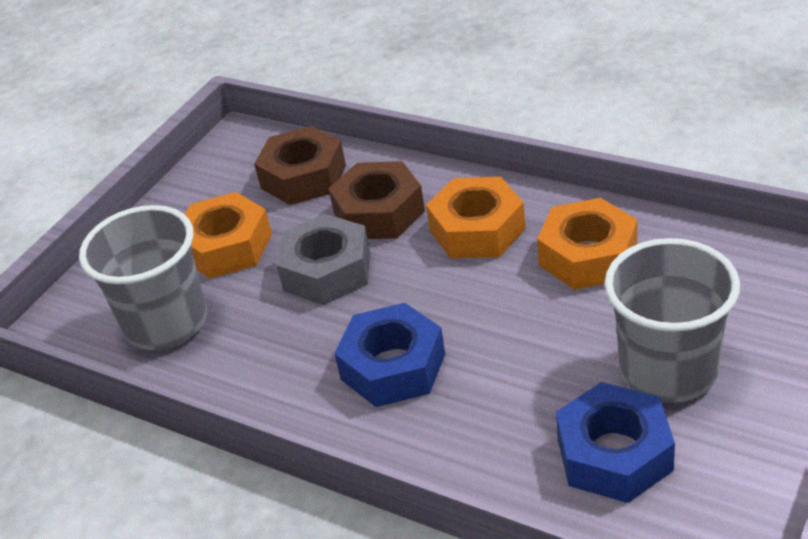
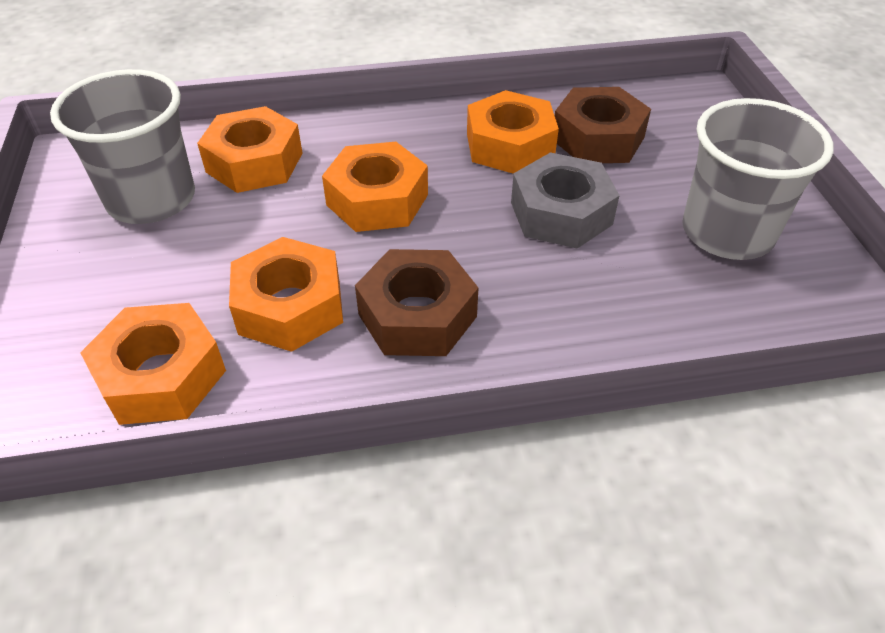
blue nut: 2 -> 0
orange nut: 3 -> 5

